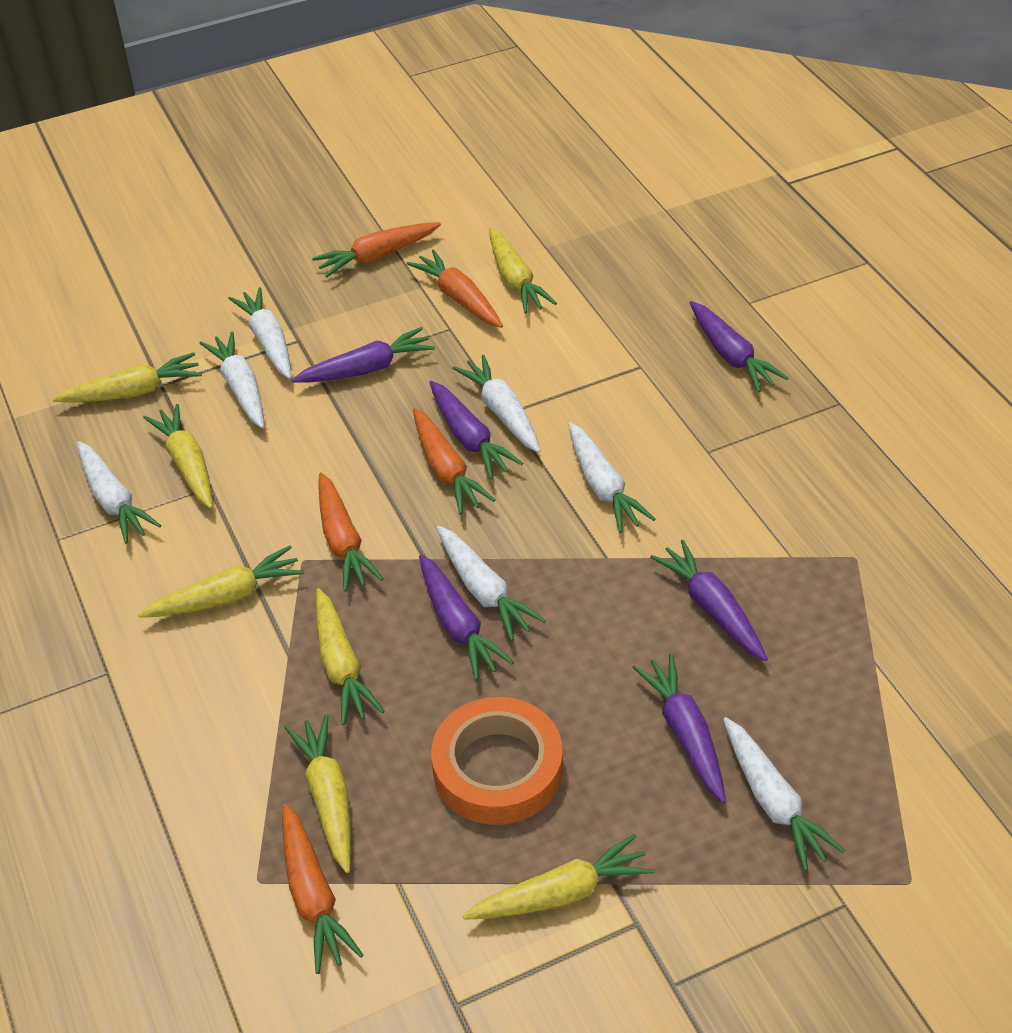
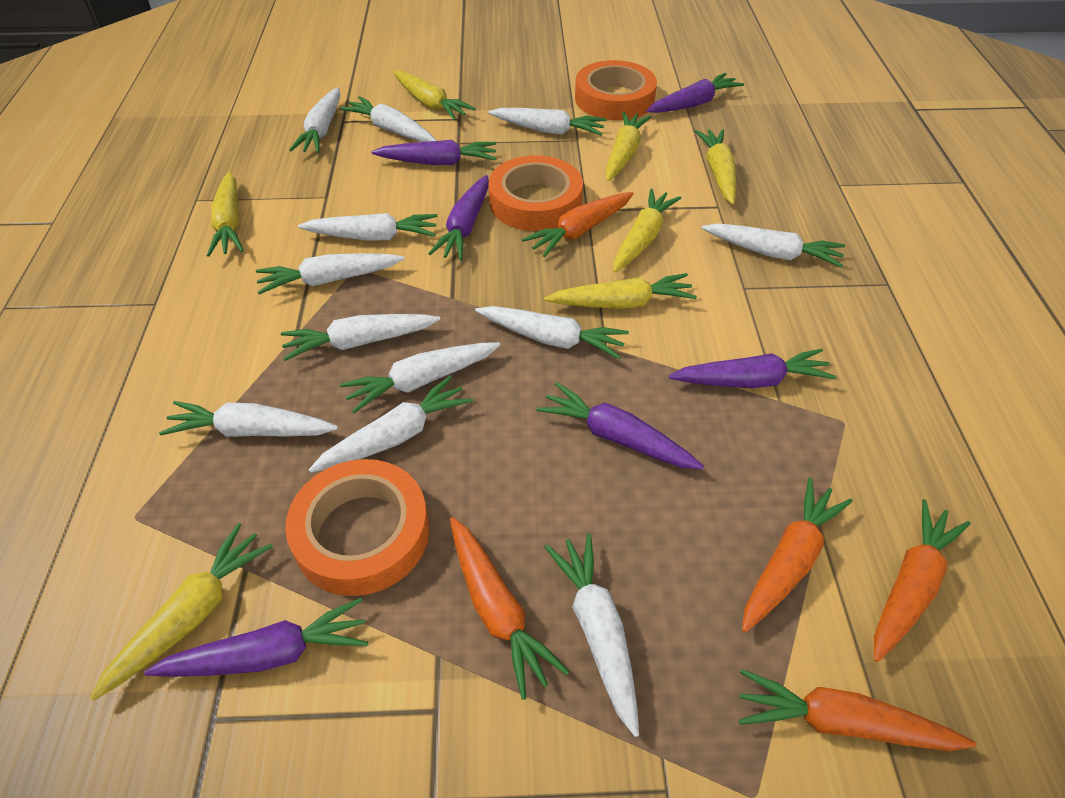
orange tape: 1 -> 3
white carrot: 7 -> 12

